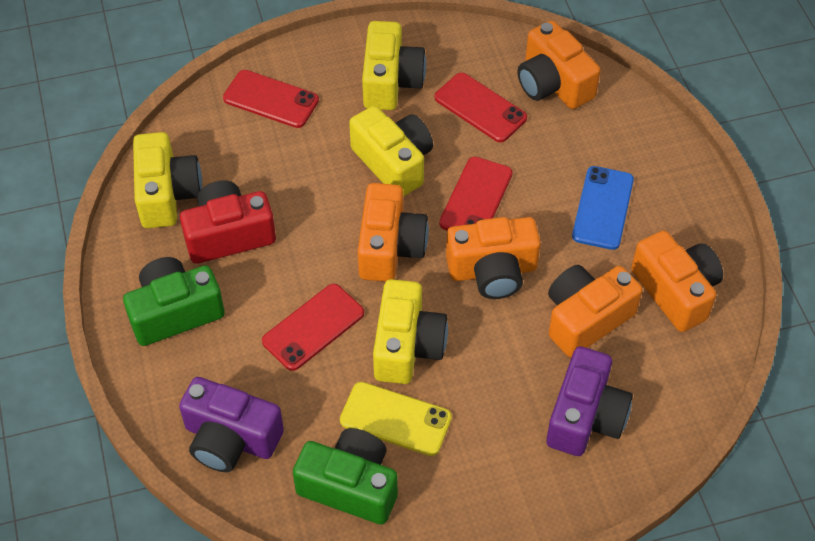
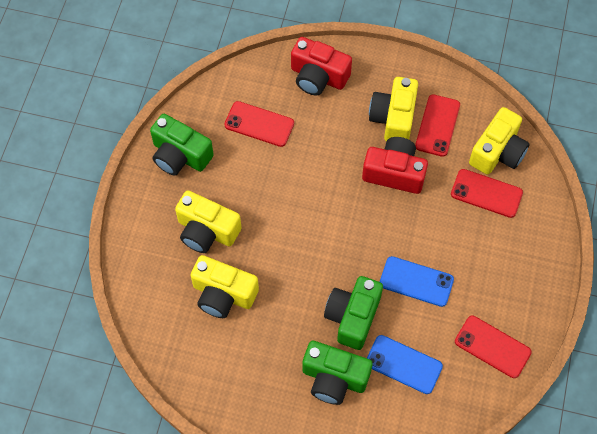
blue phone: 1 -> 2
green camera: 2 -> 3
orange camera: 5 -> 0
purple camera: 2 -> 0
red camera: 1 -> 2
yellow phone: 1 -> 0

